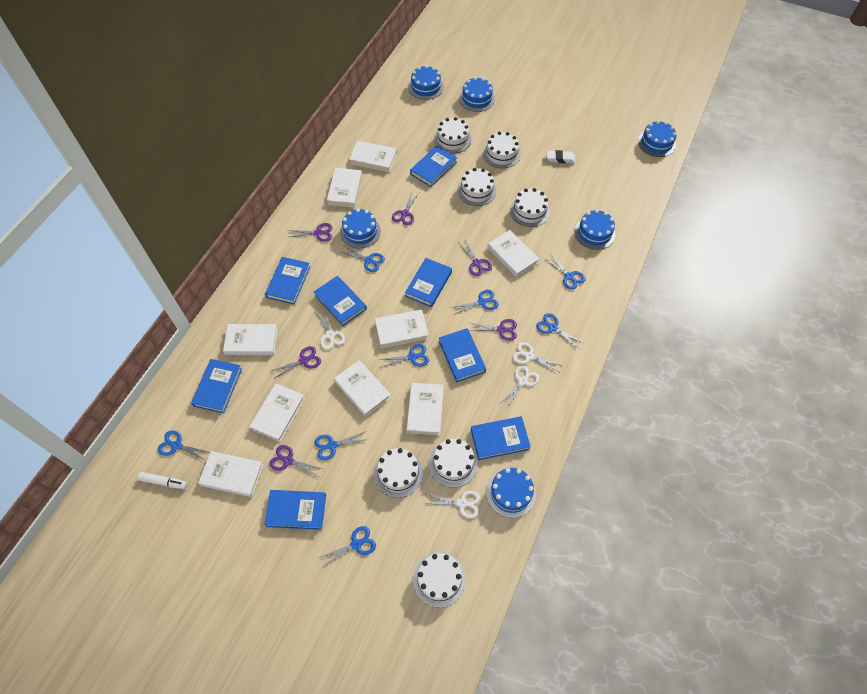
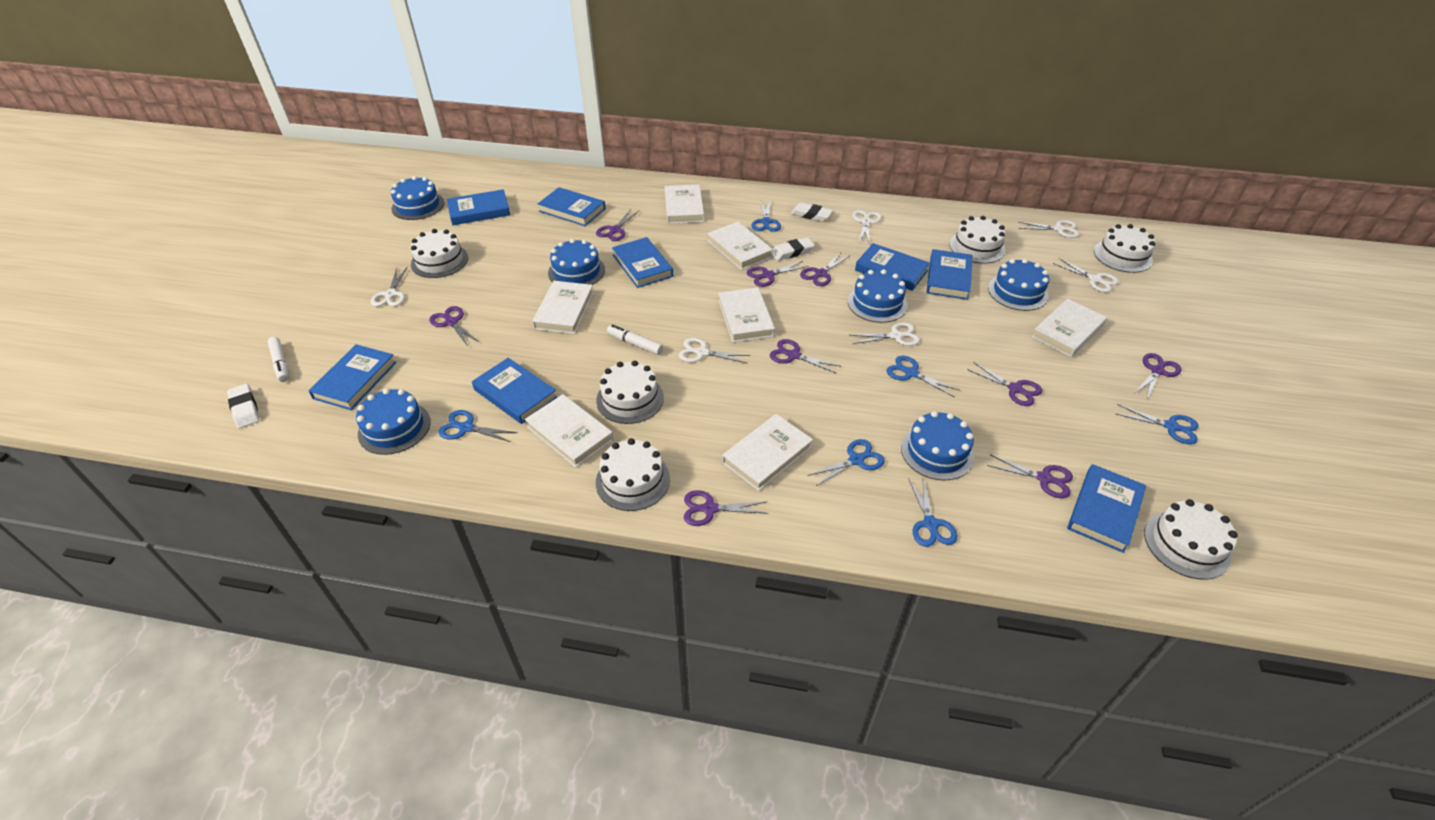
blue scissors: 8 -> 6
purple scissors: 6 -> 9
white book: 9 -> 7
white cake: 7 -> 6
white eraser: 1 -> 3
white marker: 1 -> 2
white scissors: 4 -> 6

